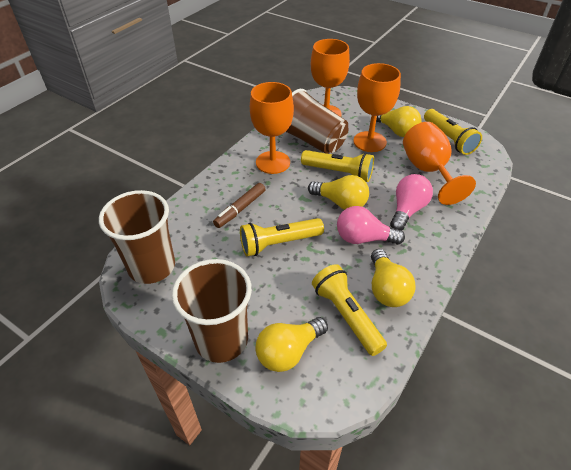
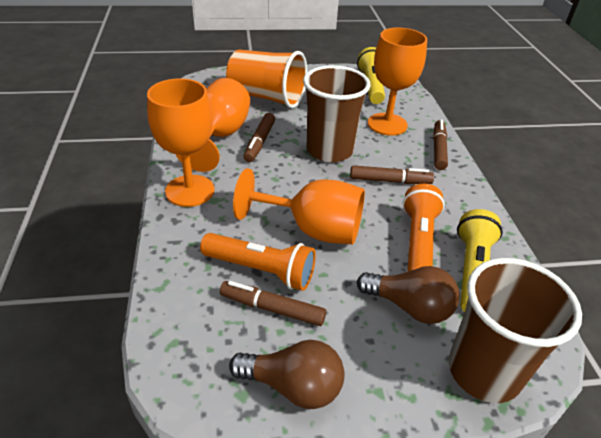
brown cup: 3 -> 2
brown light bulb: 0 -> 2
brown marker: 1 -> 4
orange cup: 0 -> 1
orange flashlight: 0 -> 2
pink light bulb: 2 -> 0
yellow flashlight: 4 -> 2
yellow light bulb: 4 -> 0

